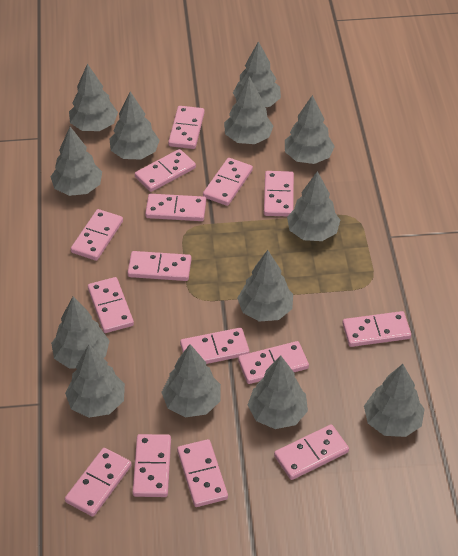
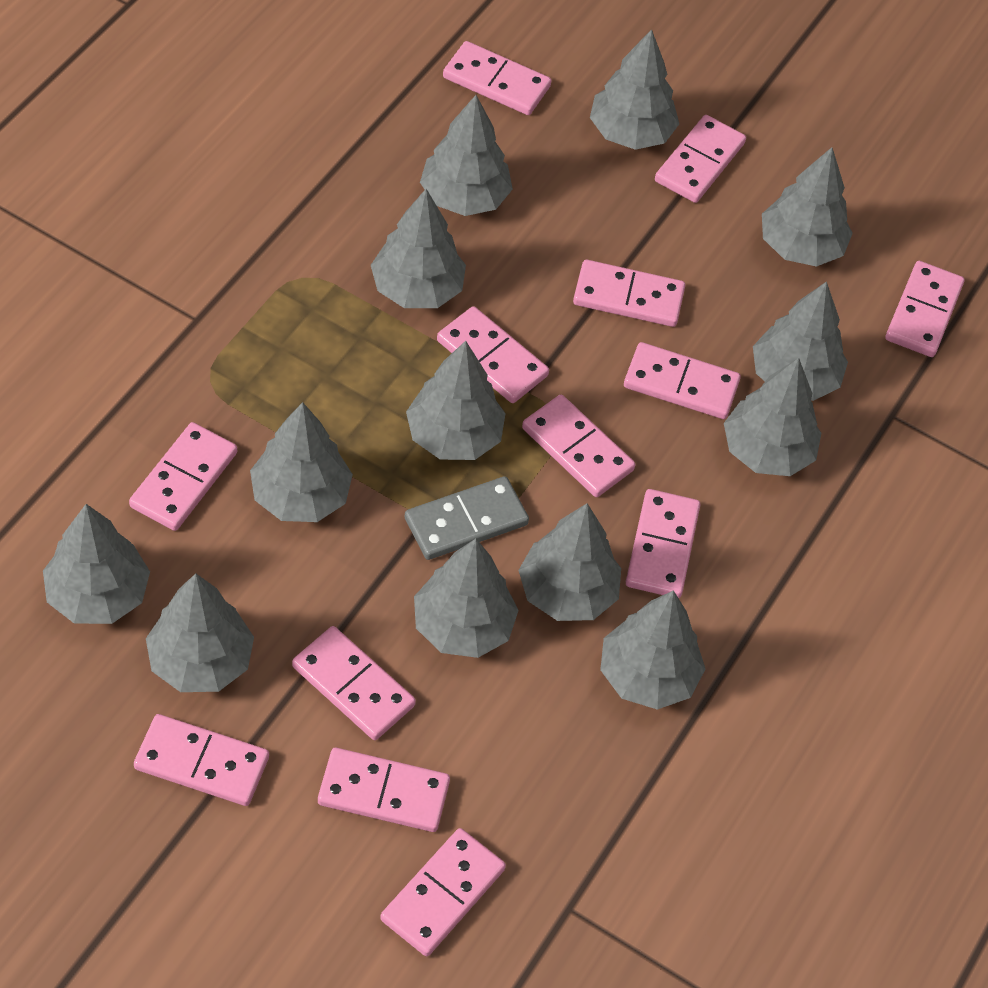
grey domino: 0 -> 1
pink domino: 15 -> 13

